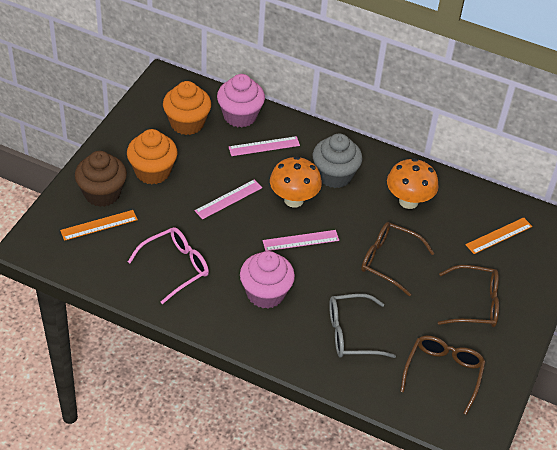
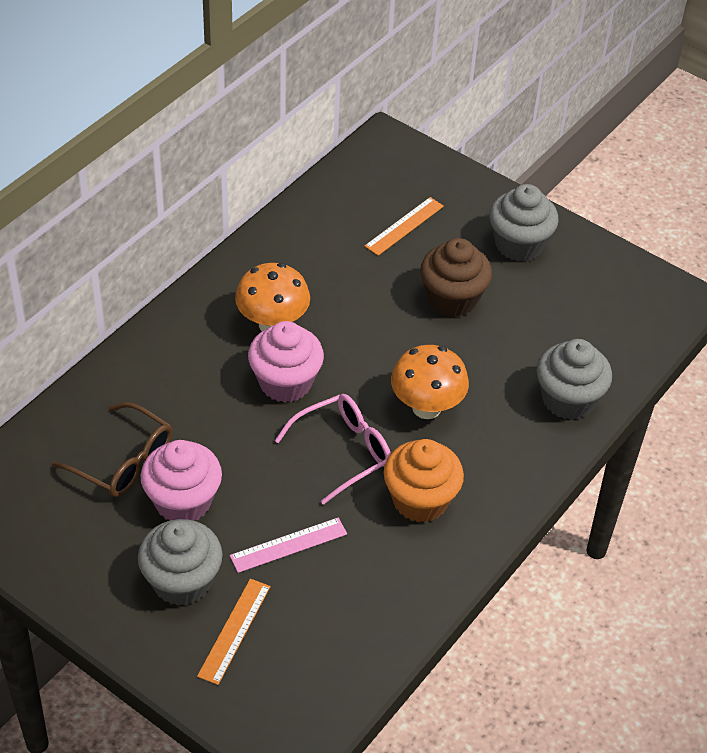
brown glasses: 3 -> 1
grey cupcake: 1 -> 3
grey glasses: 1 -> 0
orange cupcake: 2 -> 1
pink ruler: 3 -> 1

